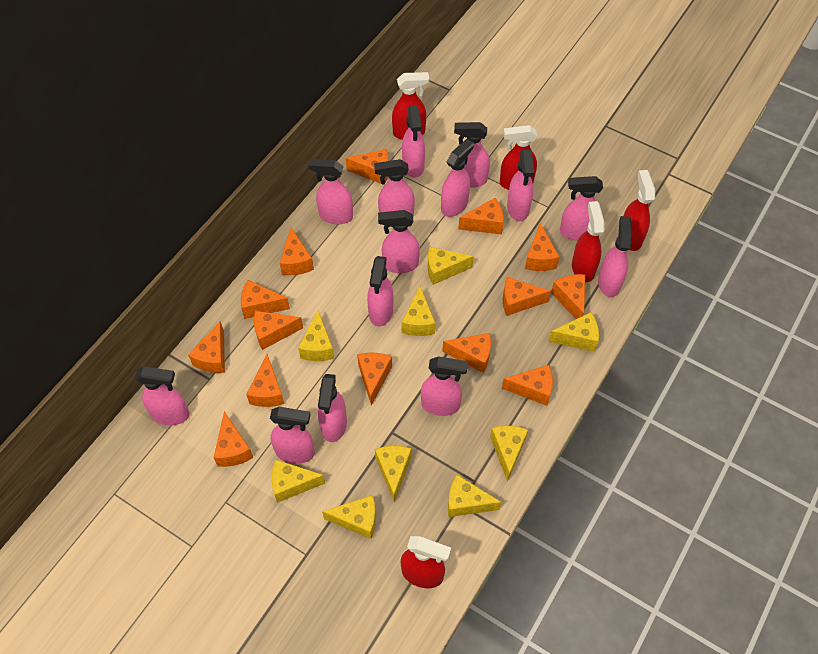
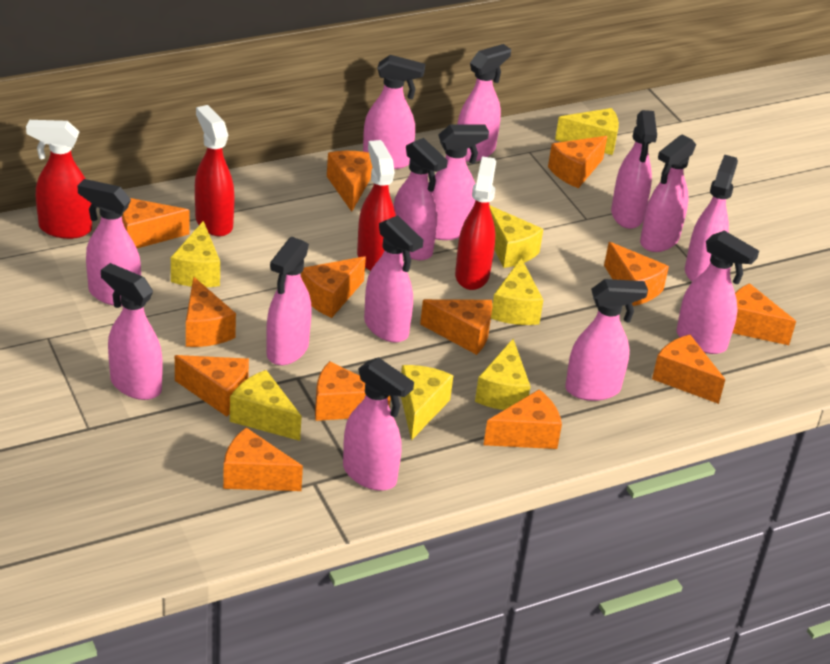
orange cheese: 14 -> 13
red spray bottle: 5 -> 4
yellow cheese: 9 -> 7

